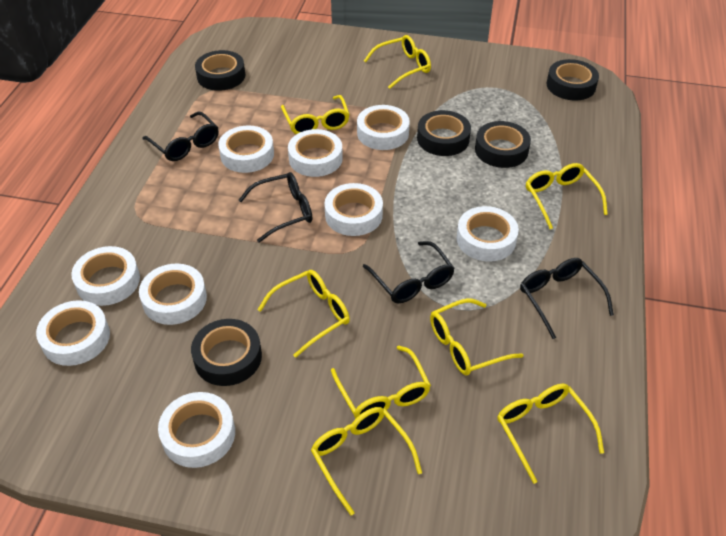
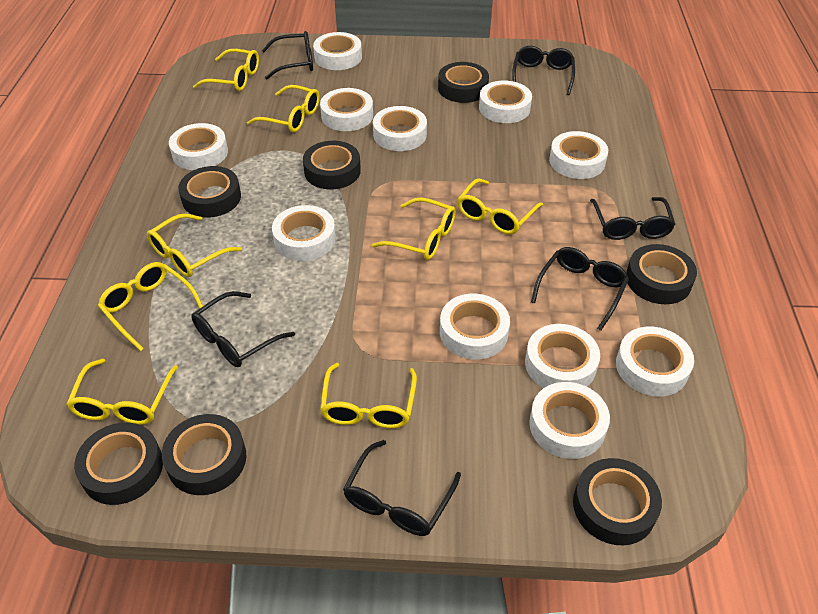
black glasses: 4 -> 6
black tape: 5 -> 7
white tape: 9 -> 11

